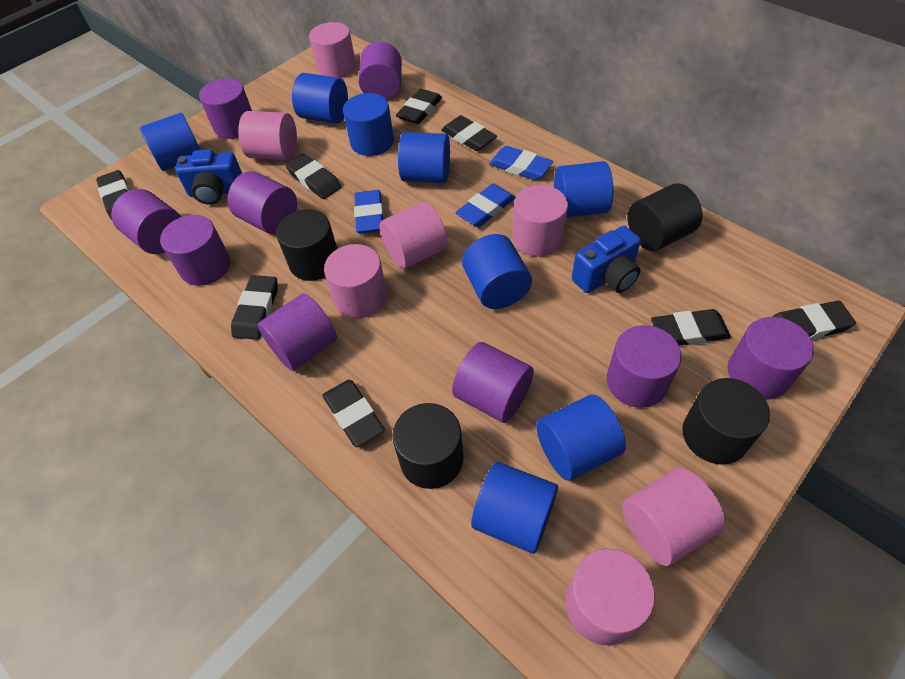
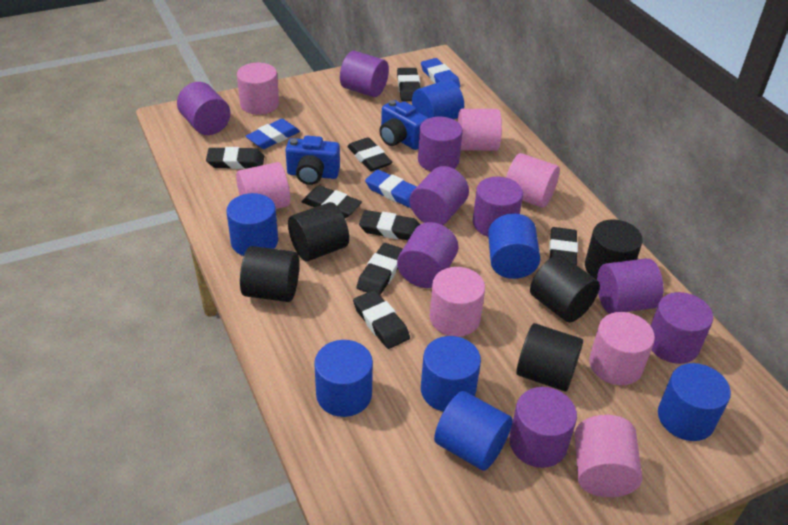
black cylinder: 4 -> 5
blue cylinder: 8 -> 7

